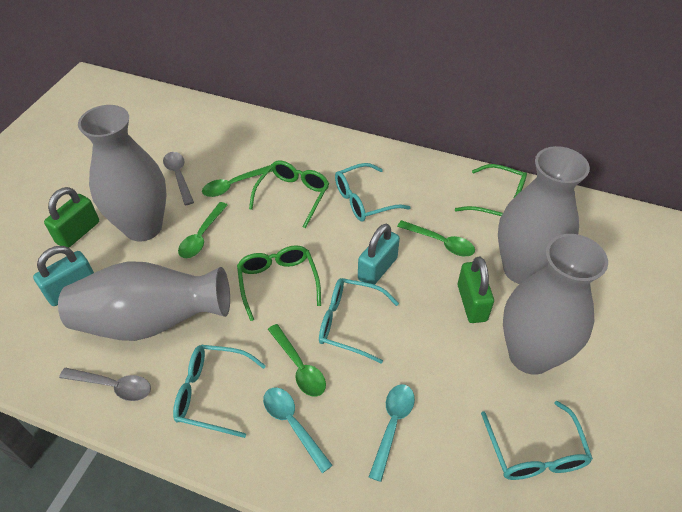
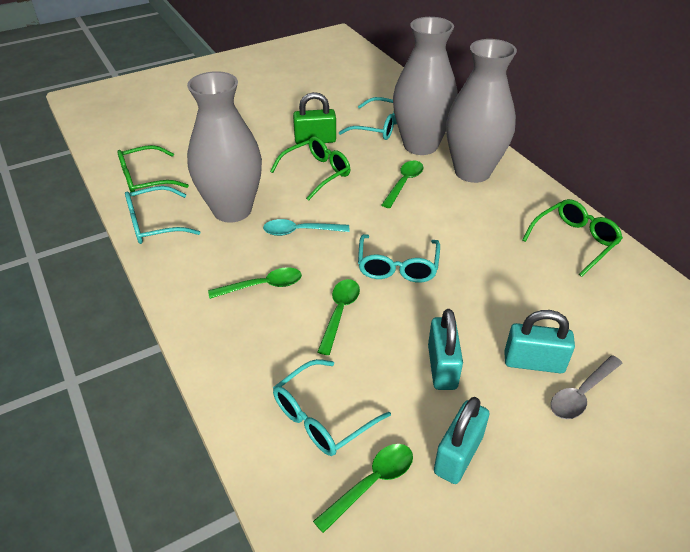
green padlock: 2 -> 1
grey spoon: 2 -> 1
grey vase: 4 -> 3
turquoise padlock: 2 -> 3
turquoise spoon: 2 -> 1

